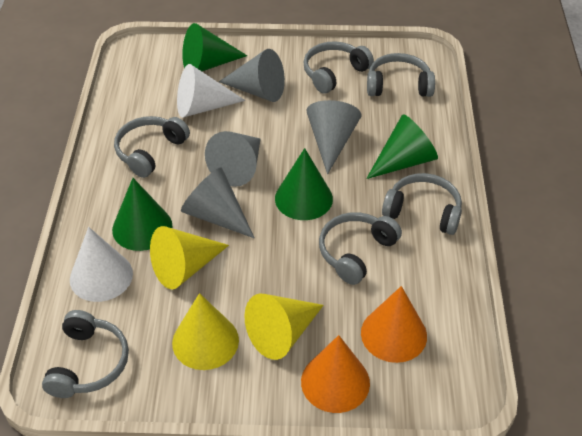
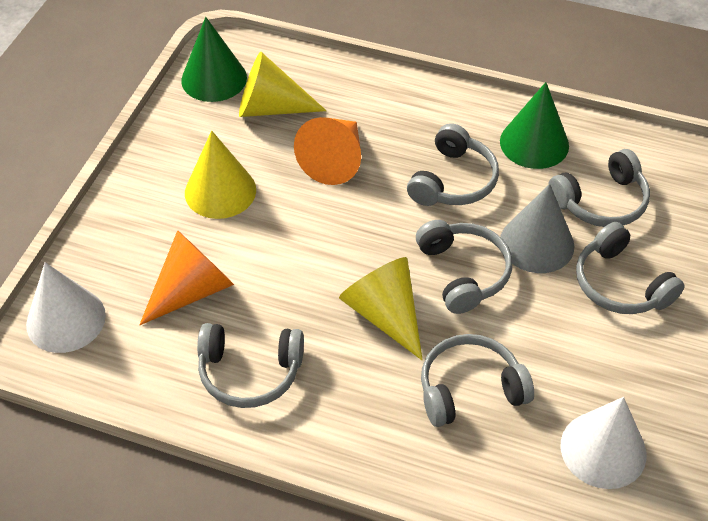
green cone: 4 -> 2
grey cone: 4 -> 1

